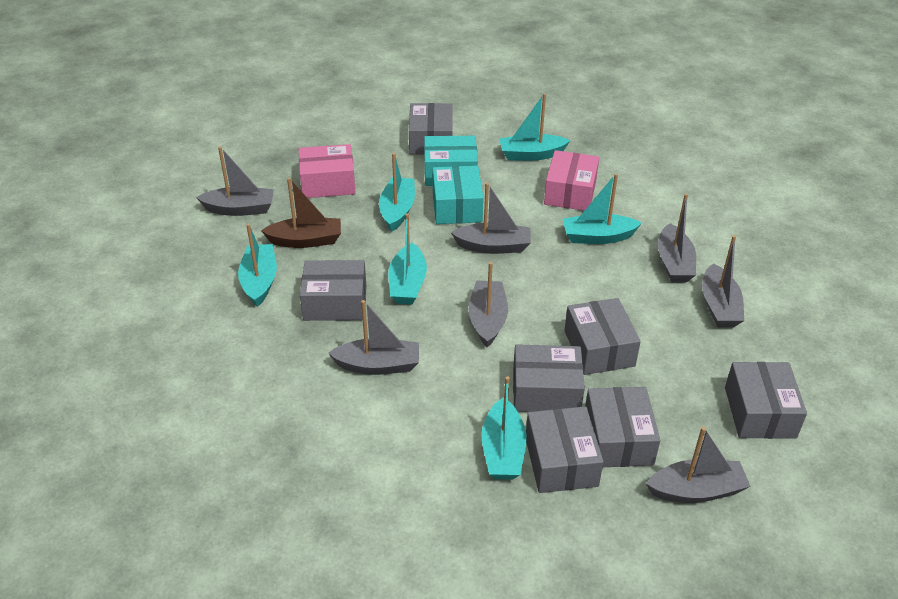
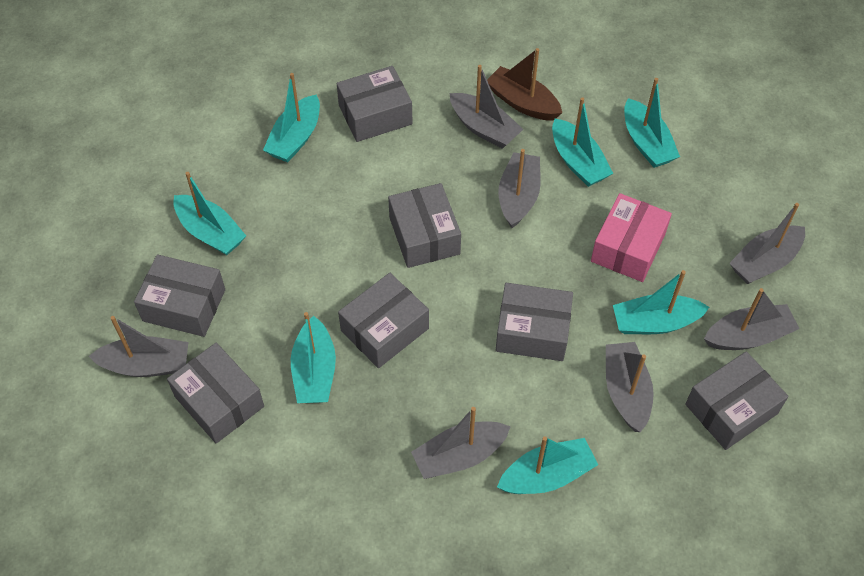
pink box: 2 -> 1
turquoise boat: 6 -> 7
turquoise box: 2 -> 0

